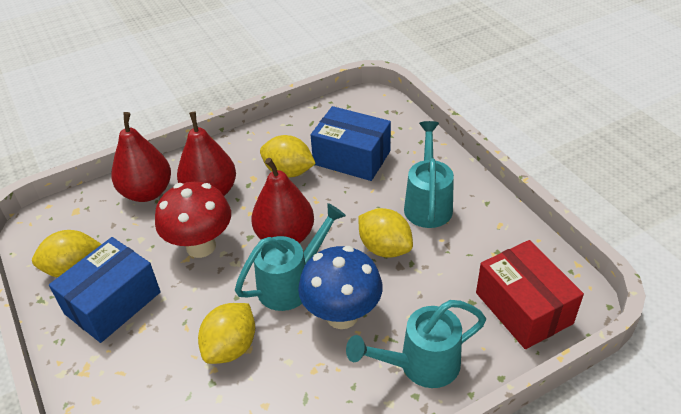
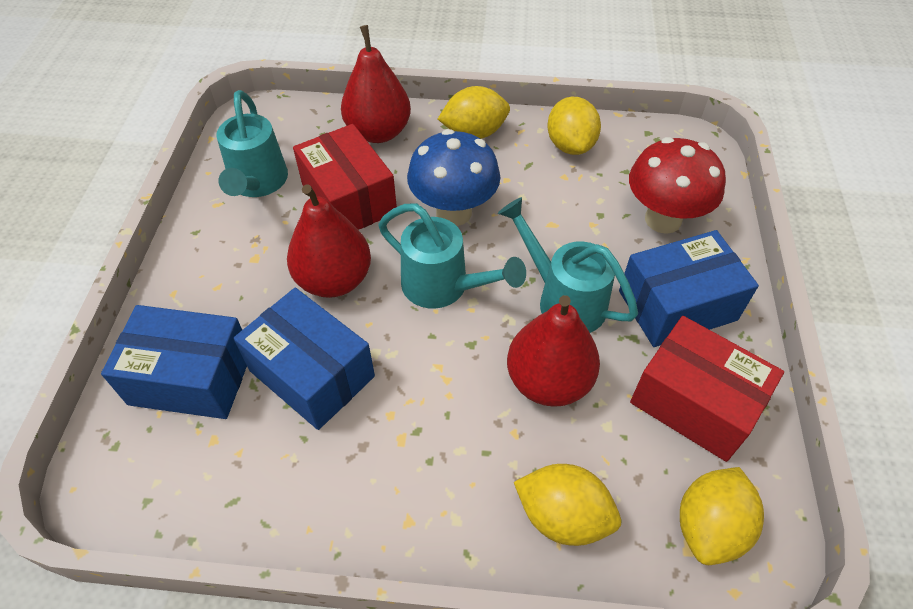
blue box: 2 -> 3
red box: 1 -> 2

